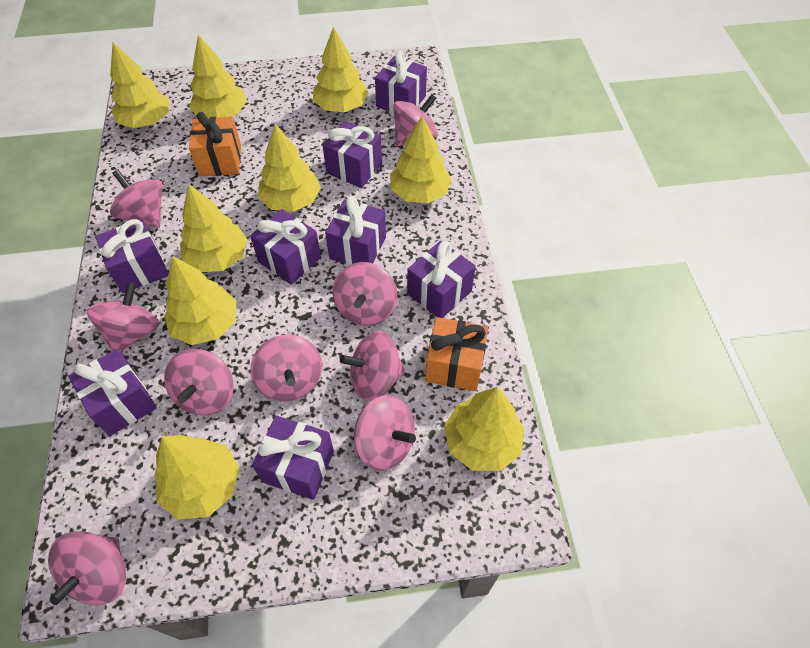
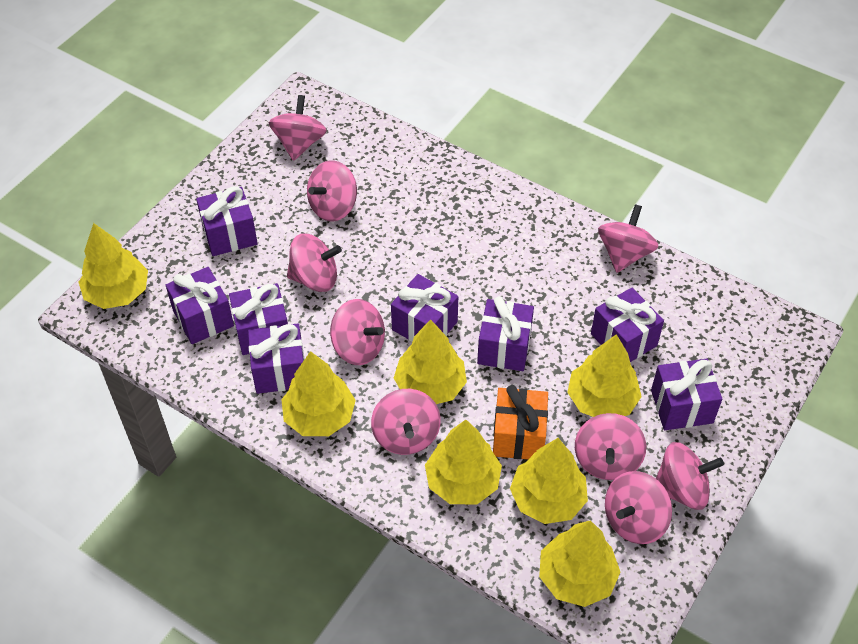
orange gift: 2 -> 1
yellow tree: 9 -> 7

